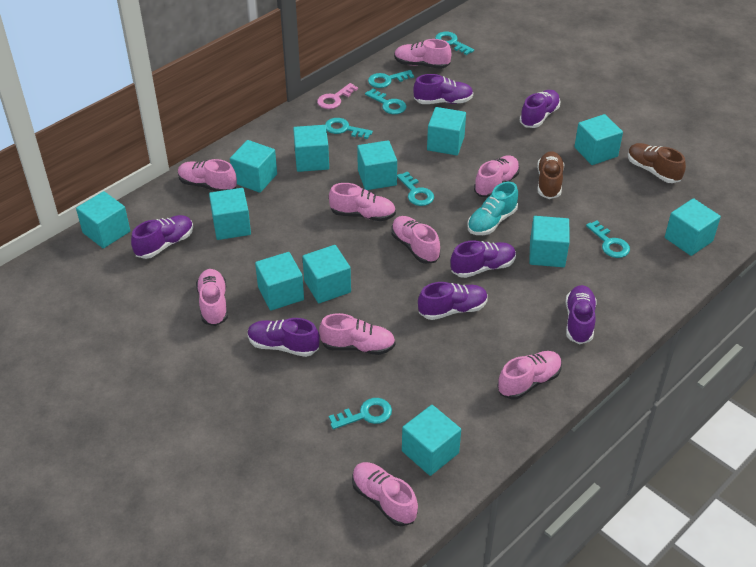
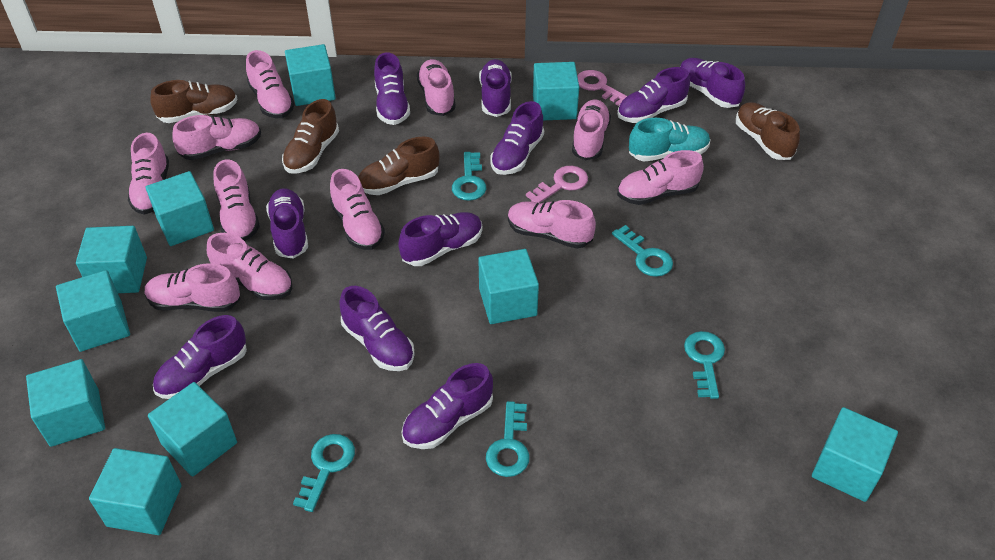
brown shoe: 2 -> 4
pink key: 1 -> 2
pink shoe: 9 -> 11
purple shoe: 7 -> 10
turquoise cube: 12 -> 10
turquoise key: 7 -> 5

